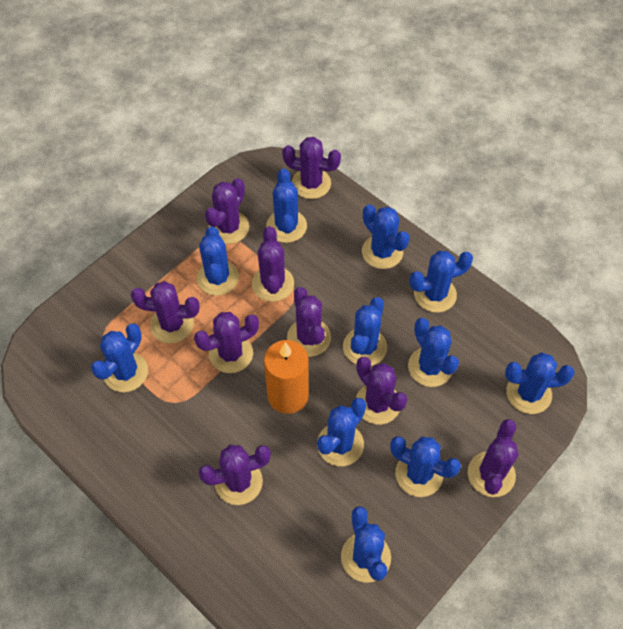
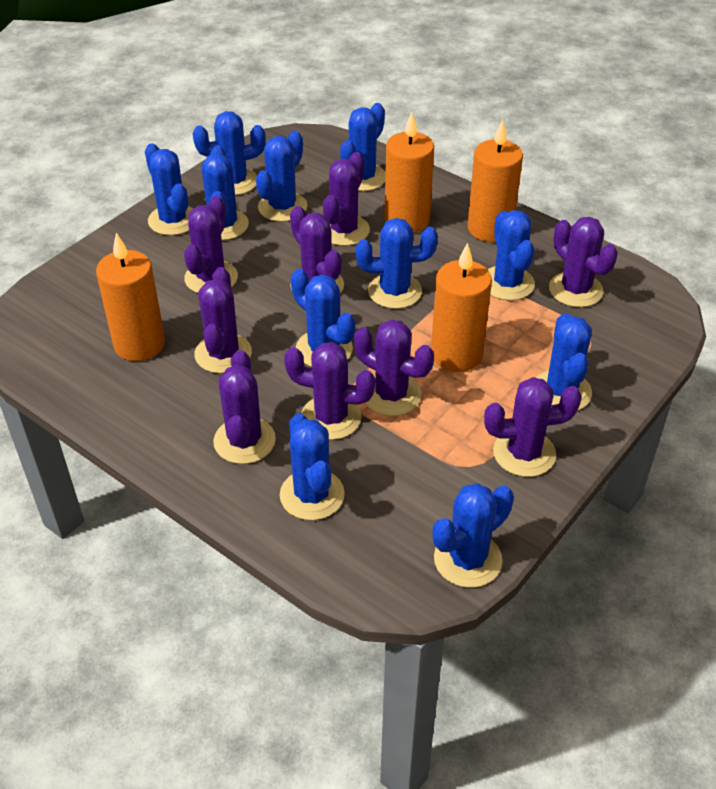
orange candle: 1 -> 4

